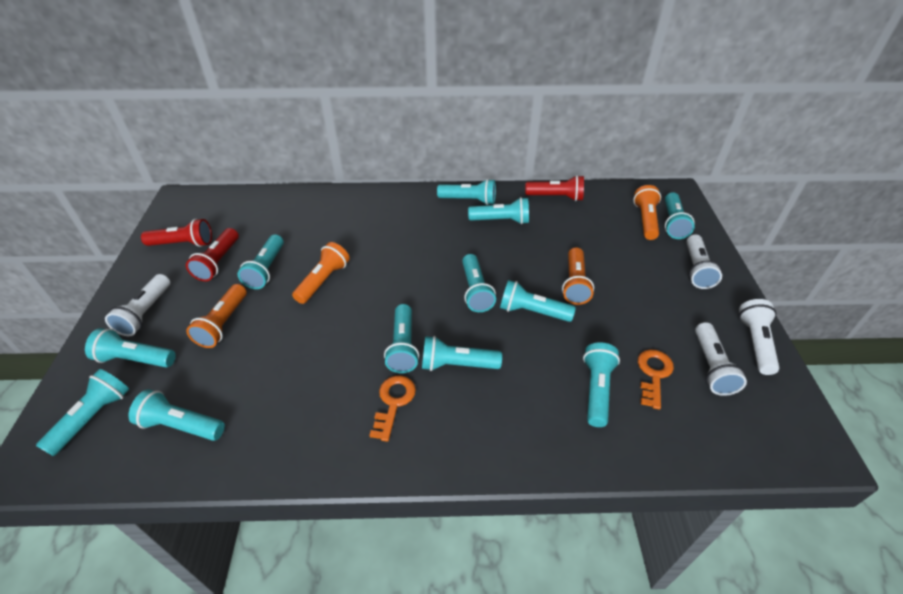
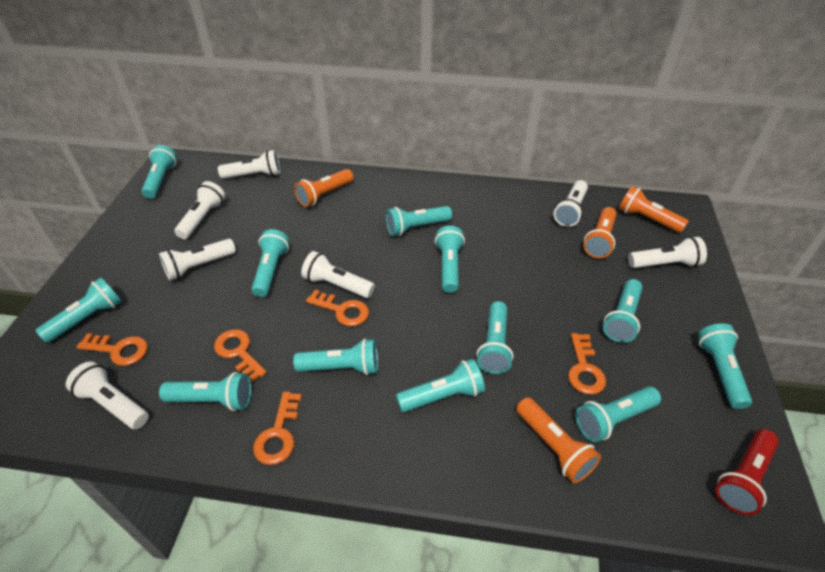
orange key: 2 -> 5
red flashlight: 3 -> 1
white flashlight: 4 -> 7

